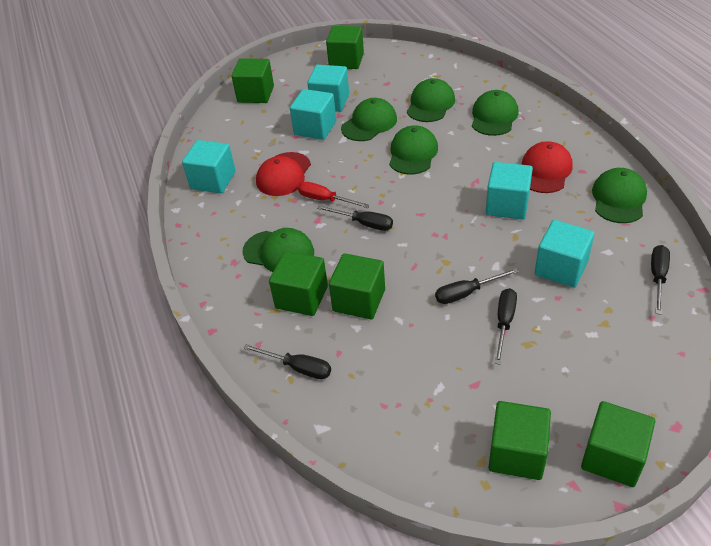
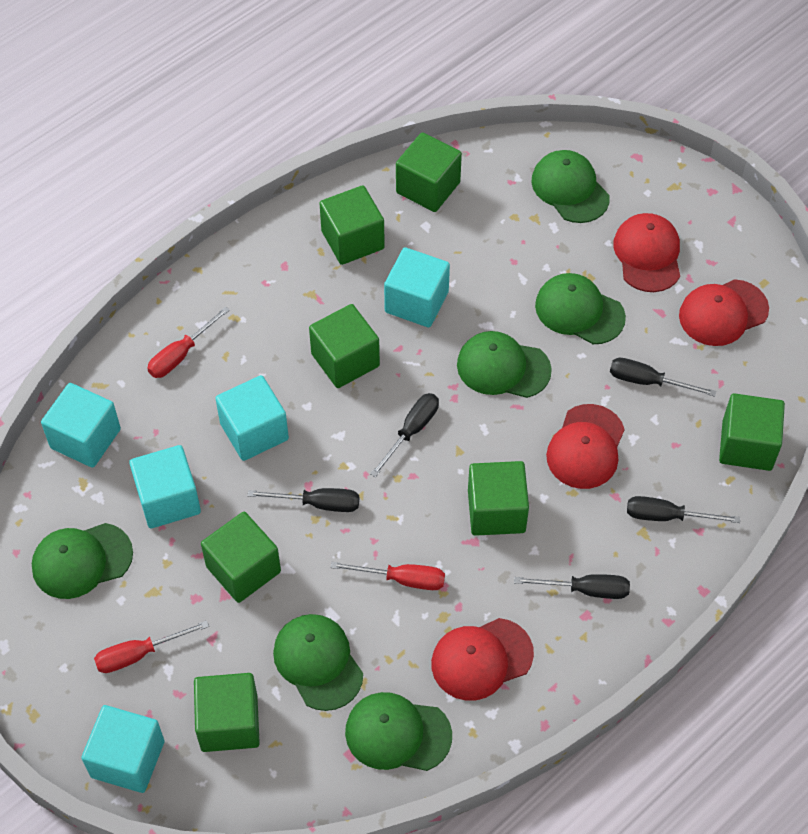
green cube: 6 -> 7
red cap: 2 -> 4
red screwdriver: 1 -> 3

